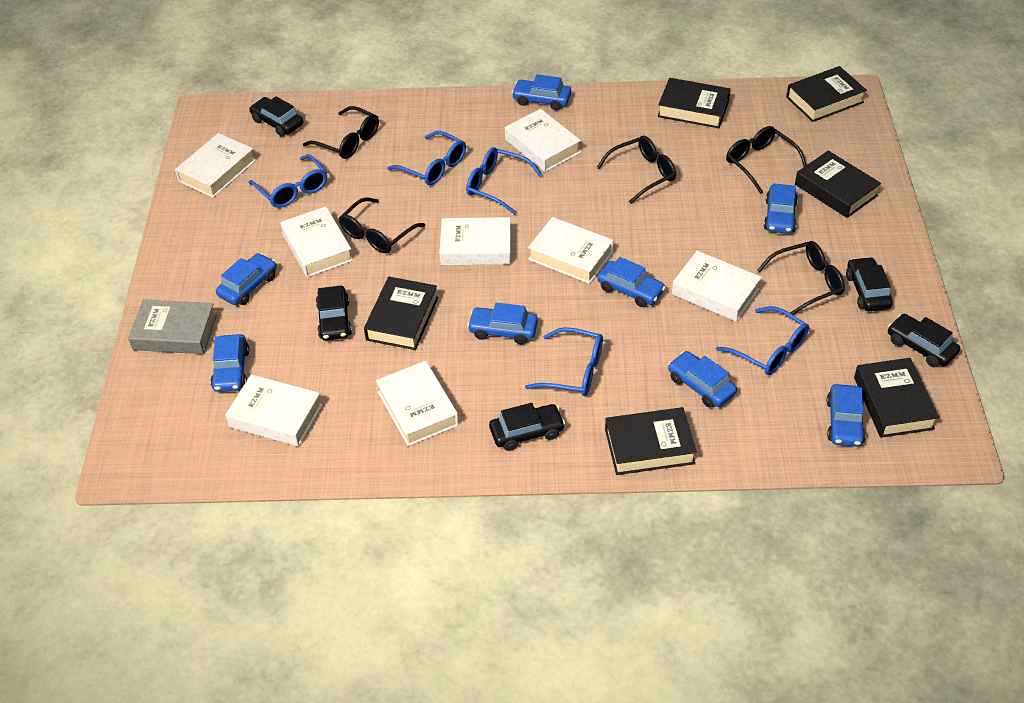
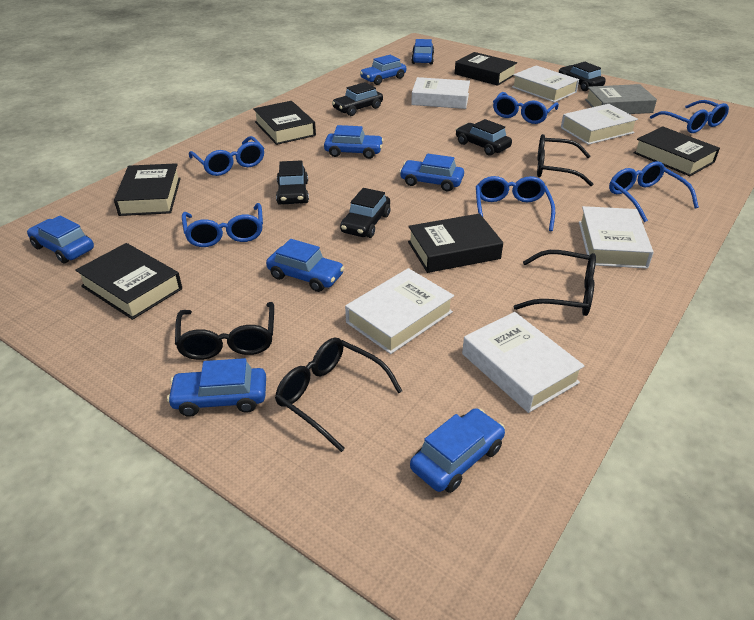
black glasses: 5 -> 4
blue glasses: 5 -> 6
white book: 8 -> 6

